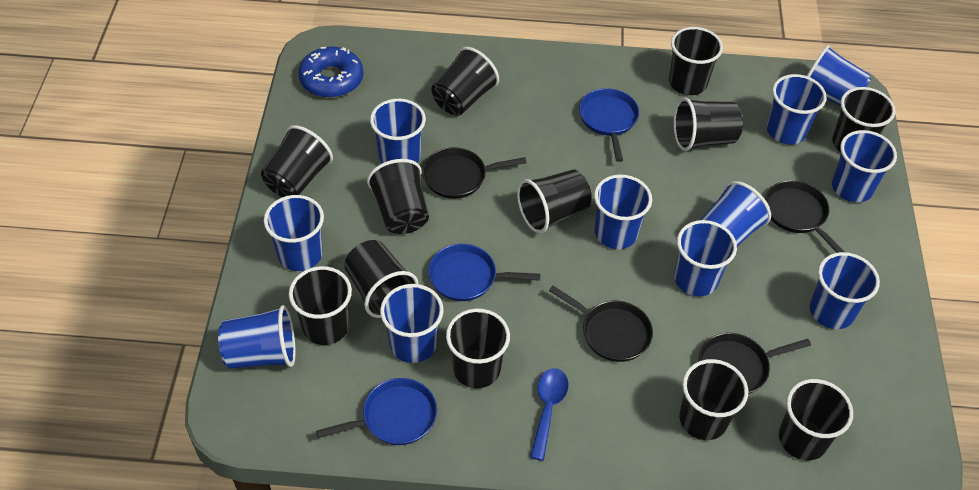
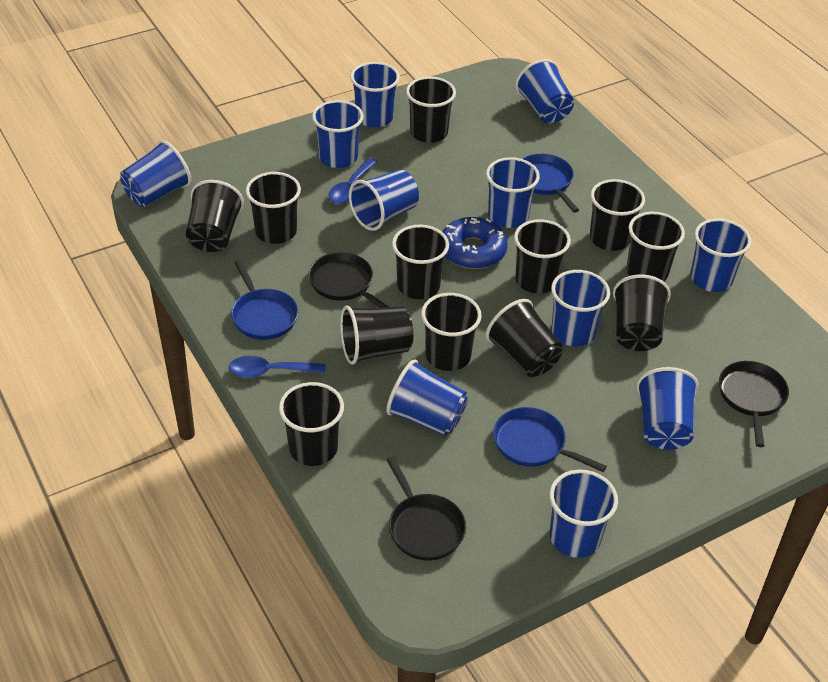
black pan: 4 -> 3
blue spoon: 1 -> 2

